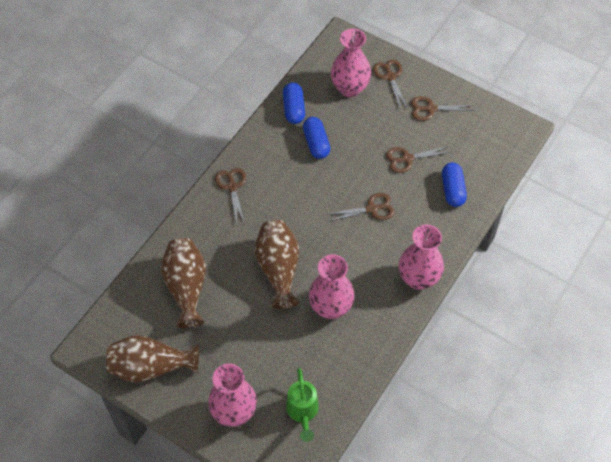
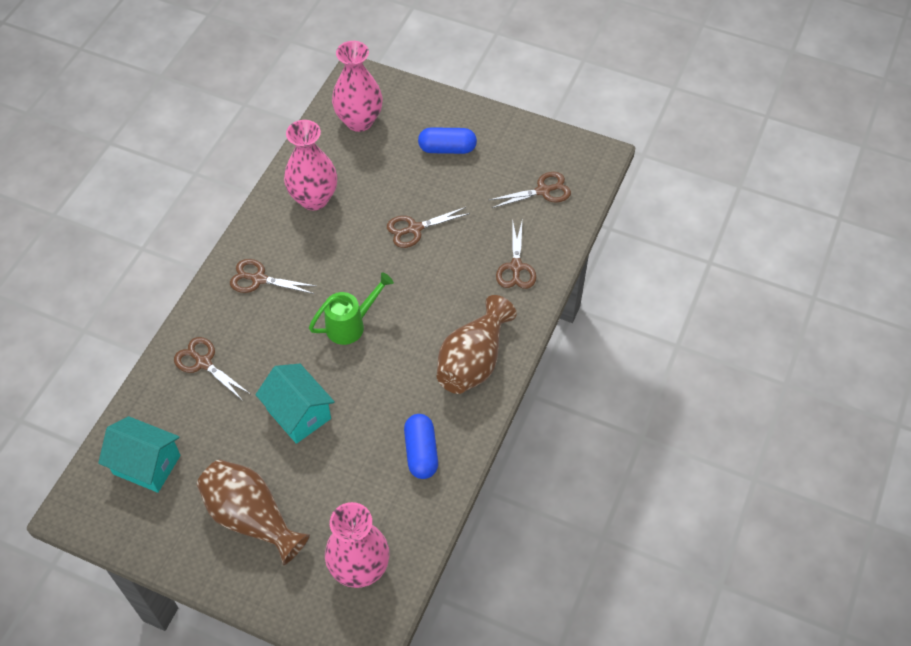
blue capsule: 3 -> 2
brown vase: 3 -> 2
pink vase: 4 -> 3
turquoise house: 0 -> 2

